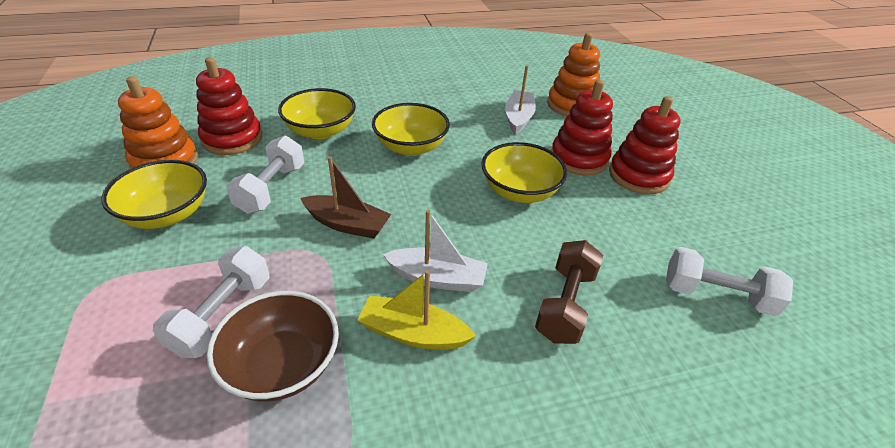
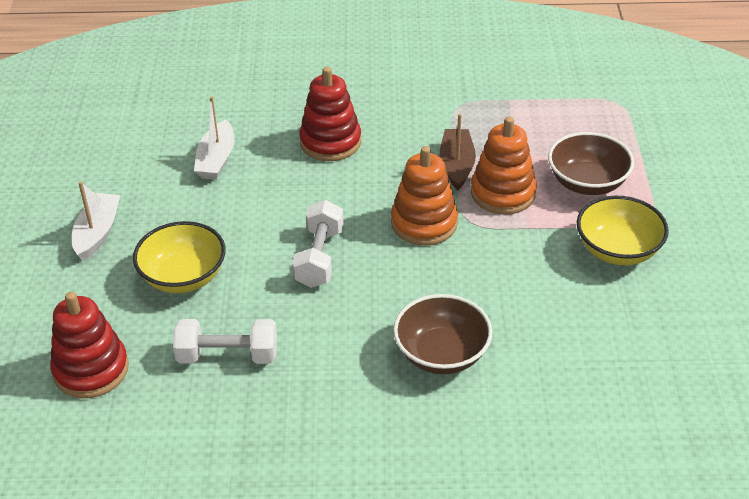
brown bowl: 1 -> 2
brown dumbbell: 1 -> 0
red stacking toy: 3 -> 2
white dumbbell: 3 -> 2
yellow boat: 1 -> 0
yellow bowl: 4 -> 2

